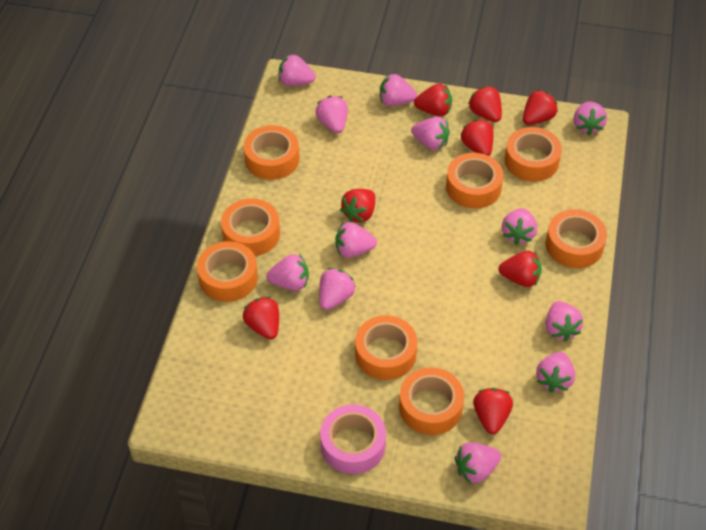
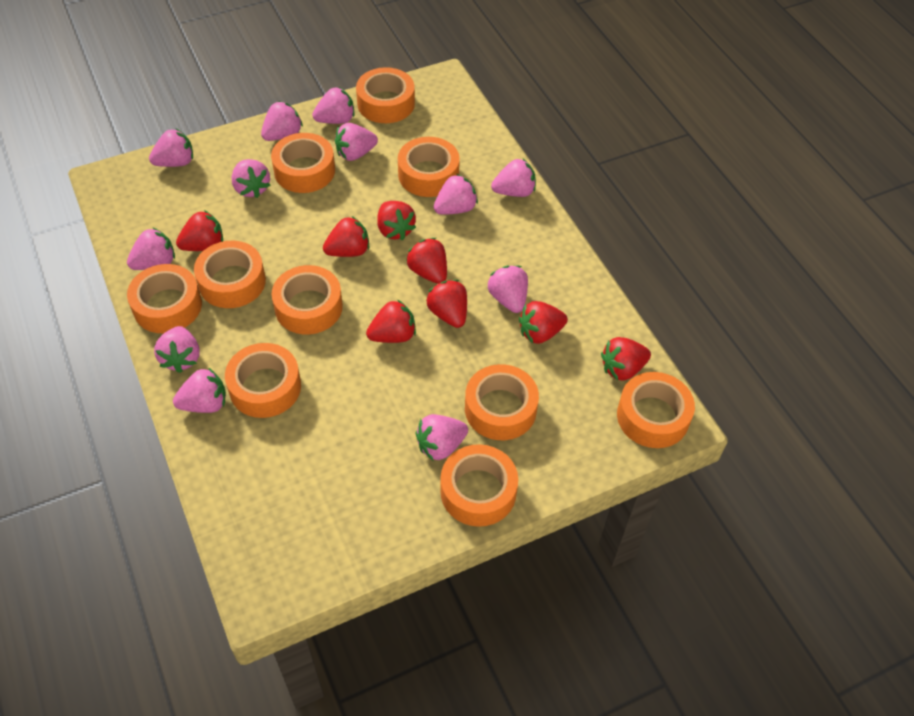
orange tape: 8 -> 10
pink tape: 1 -> 0

